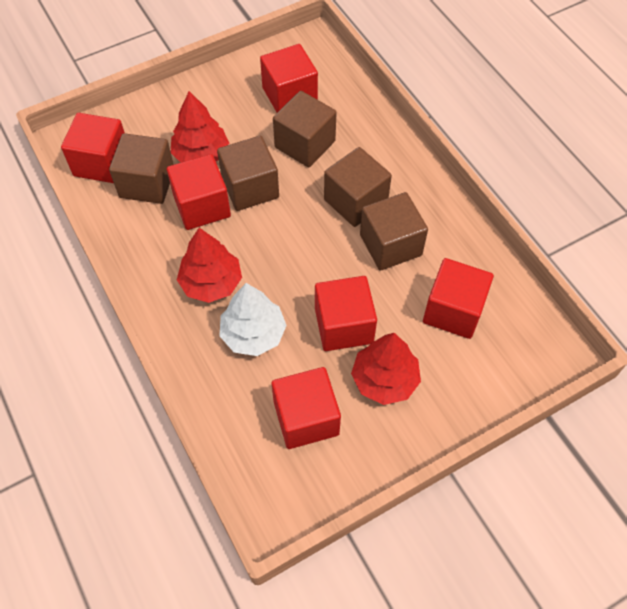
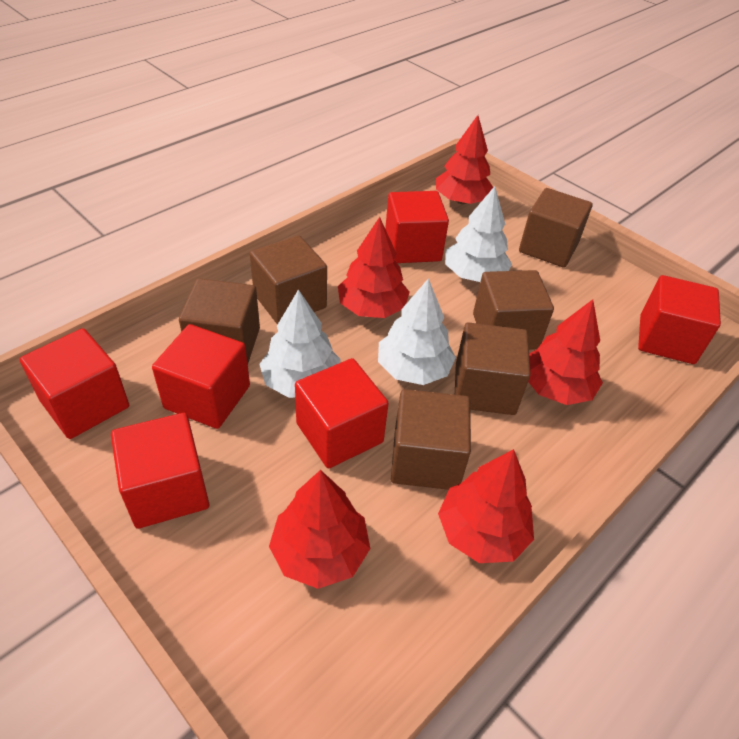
brown cube: 5 -> 6
red tree: 3 -> 5
white tree: 1 -> 3

